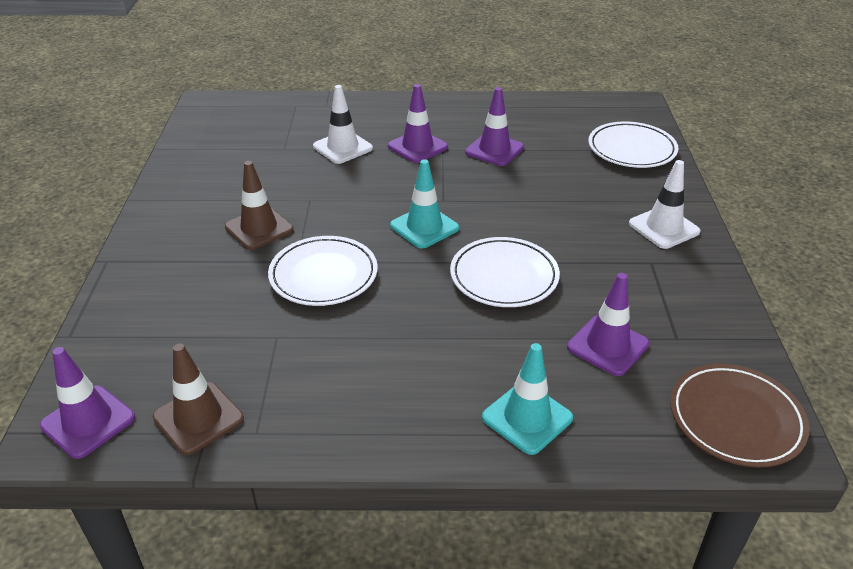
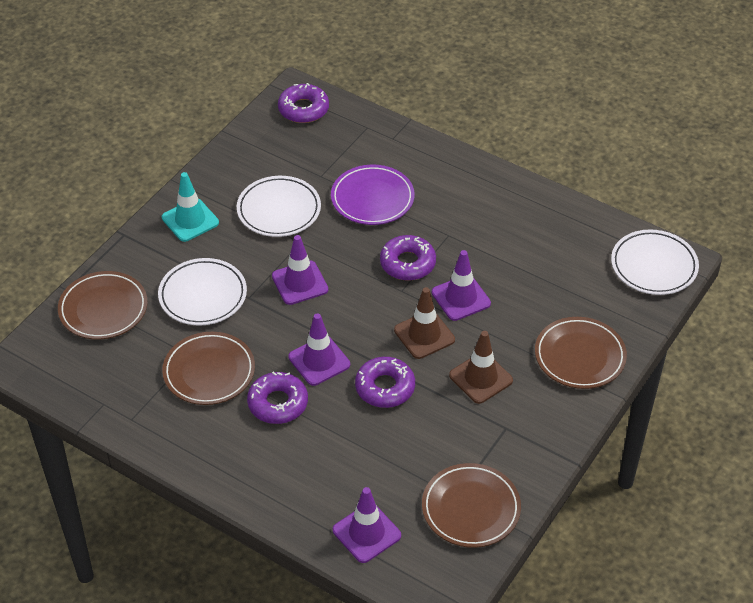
brown plate: 1 -> 4
purple donut: 0 -> 4
purple plate: 0 -> 1
turquoise traffic cone: 2 -> 1
white traffic cone: 2 -> 0

